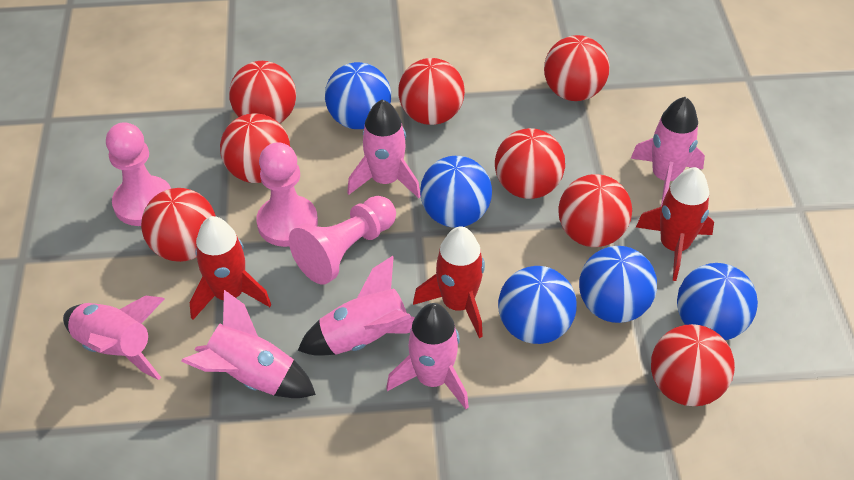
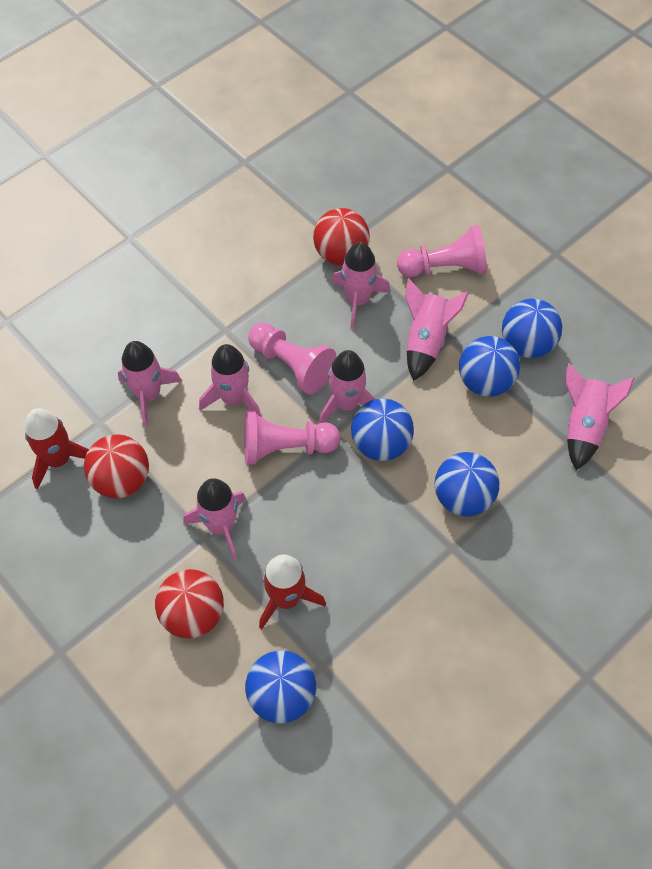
pink rocket: 6 -> 7
red ball: 8 -> 3
red rocket: 3 -> 2

